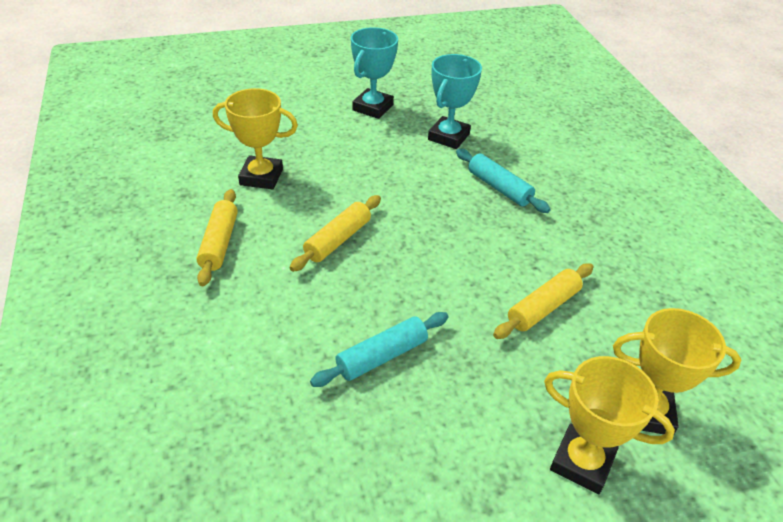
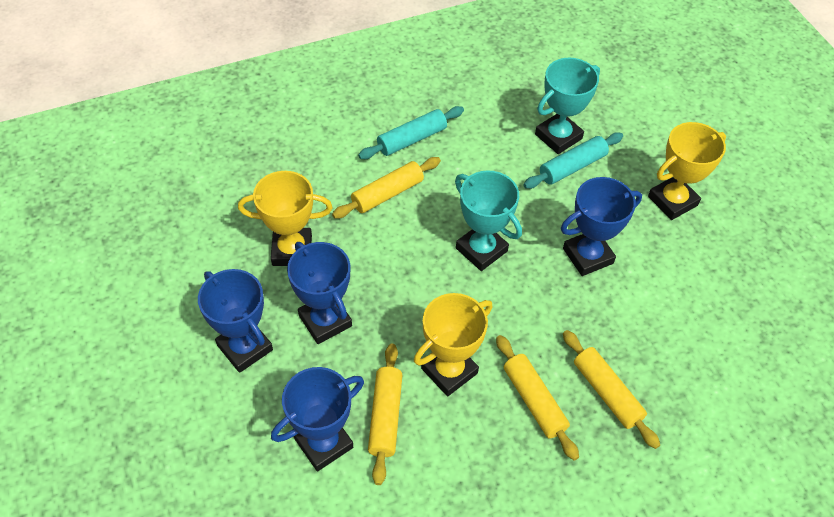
blue trophy: 0 -> 4
yellow rolling pin: 3 -> 4

